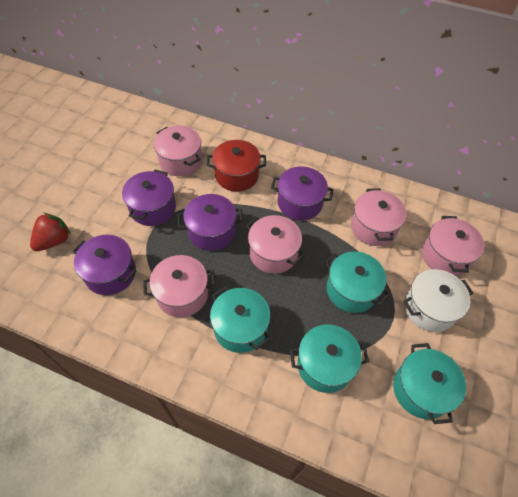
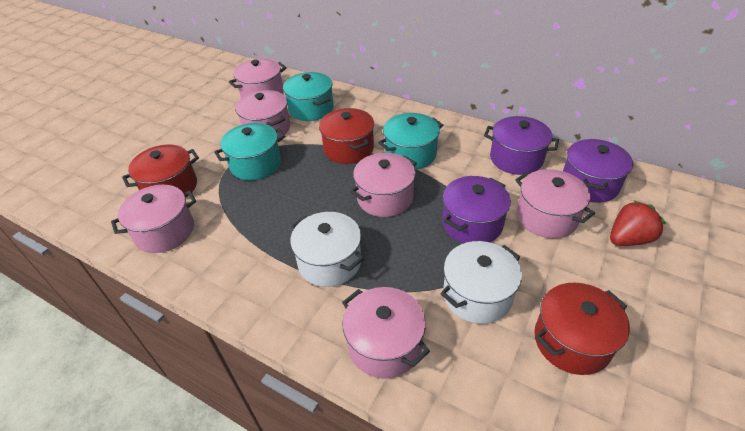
pink pot: 5 -> 6
purple pot: 4 -> 3
red pot: 1 -> 3
turquoise pot: 4 -> 3
white pot: 1 -> 2

